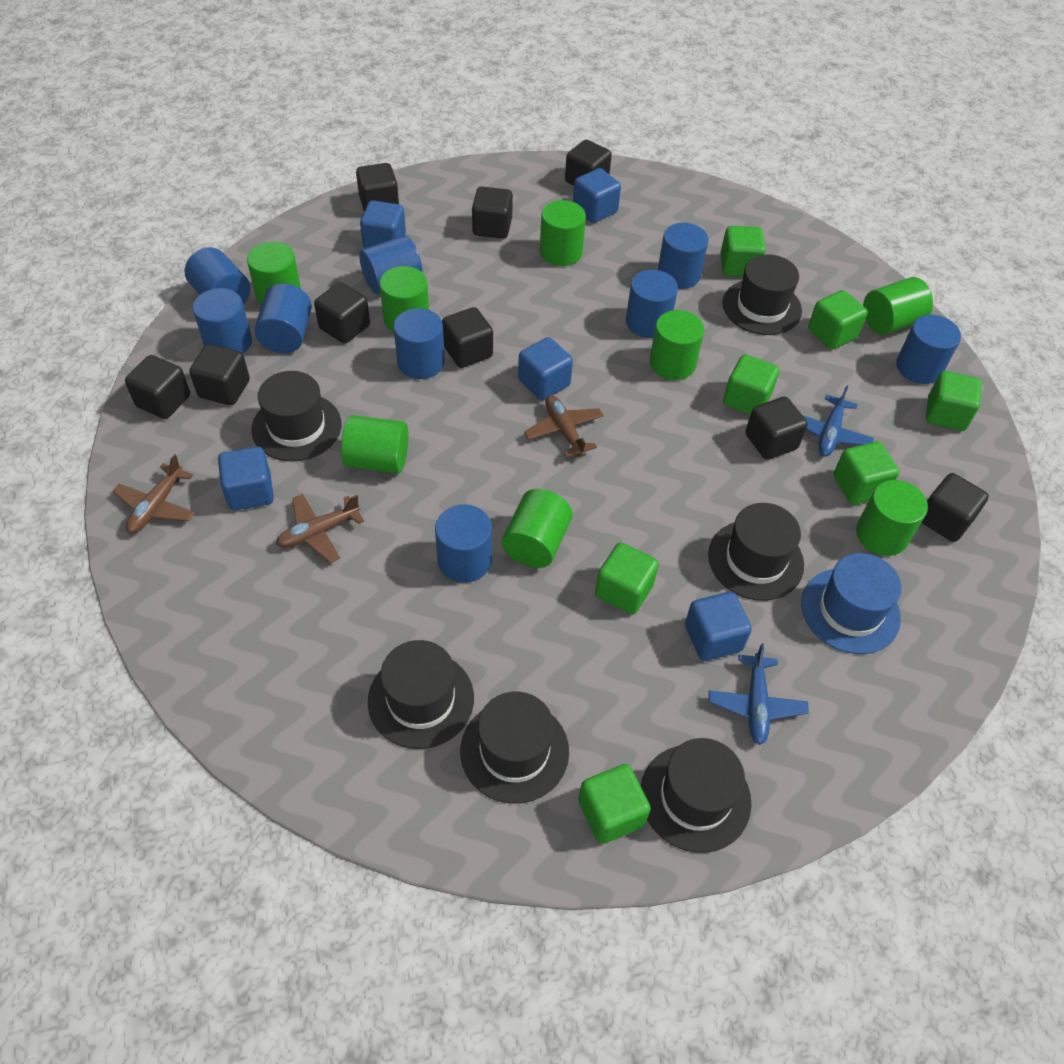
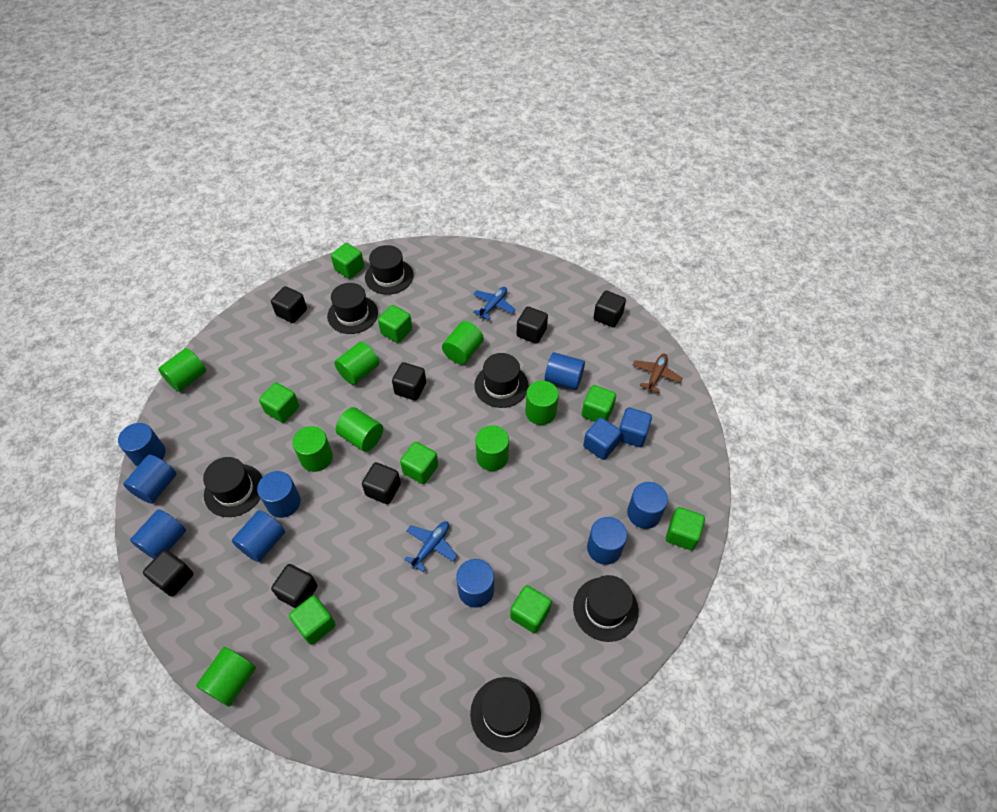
black cube: 9 -> 7
blue cube: 5 -> 2
blue hat: 1 -> 0
brown plane: 3 -> 1
green cube: 7 -> 8

